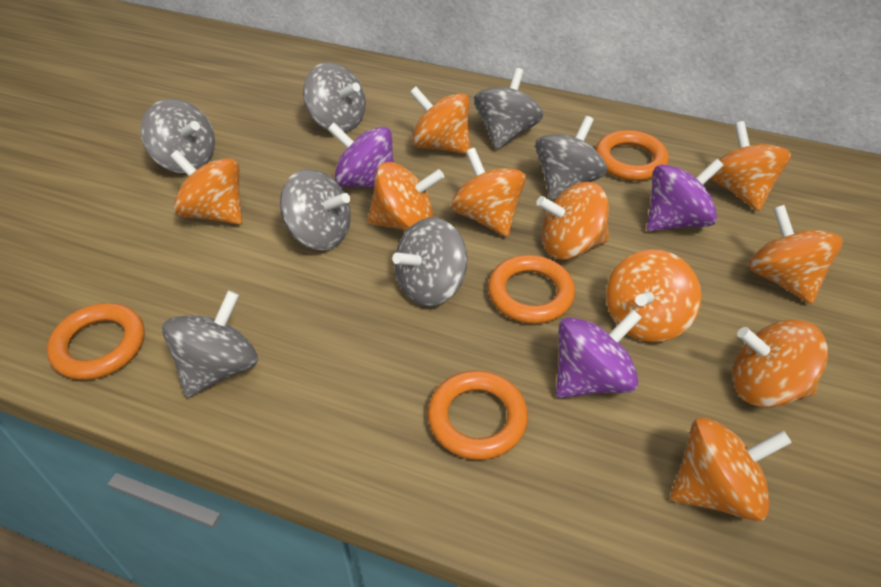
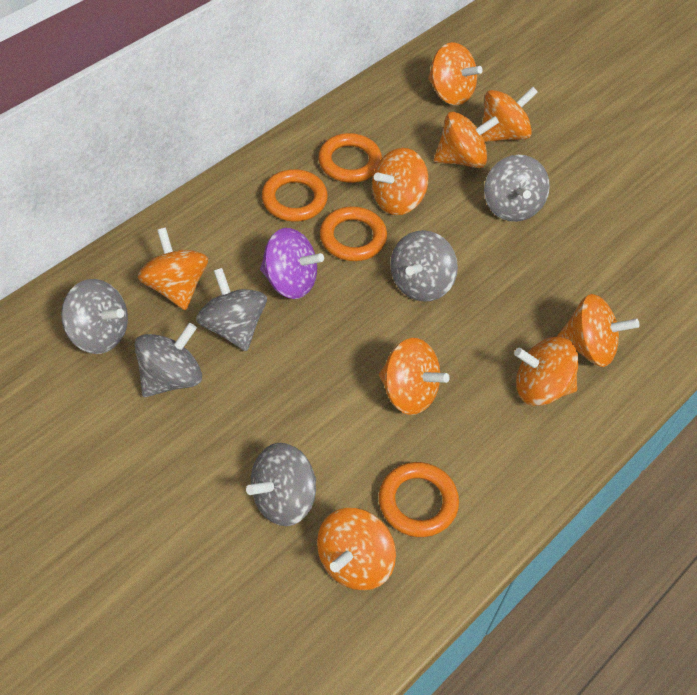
grey spinning top: 7 -> 6
orange spinning top: 10 -> 9
purple spinning top: 3 -> 1

